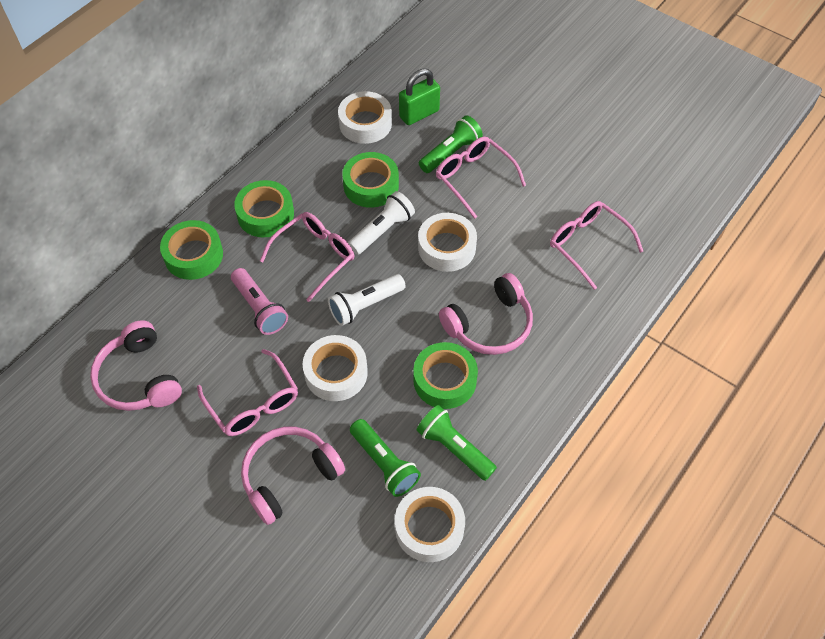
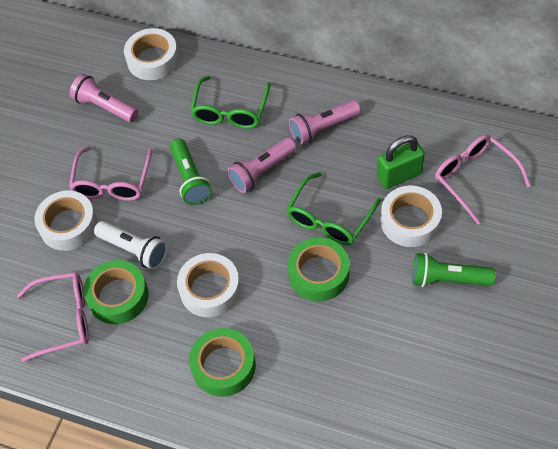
green flashlight: 3 -> 2
green glasses: 0 -> 2
green tape: 4 -> 3
pink flashlight: 1 -> 3
pink glasses: 4 -> 3
pink headphones: 3 -> 0
white flashlight: 2 -> 1

